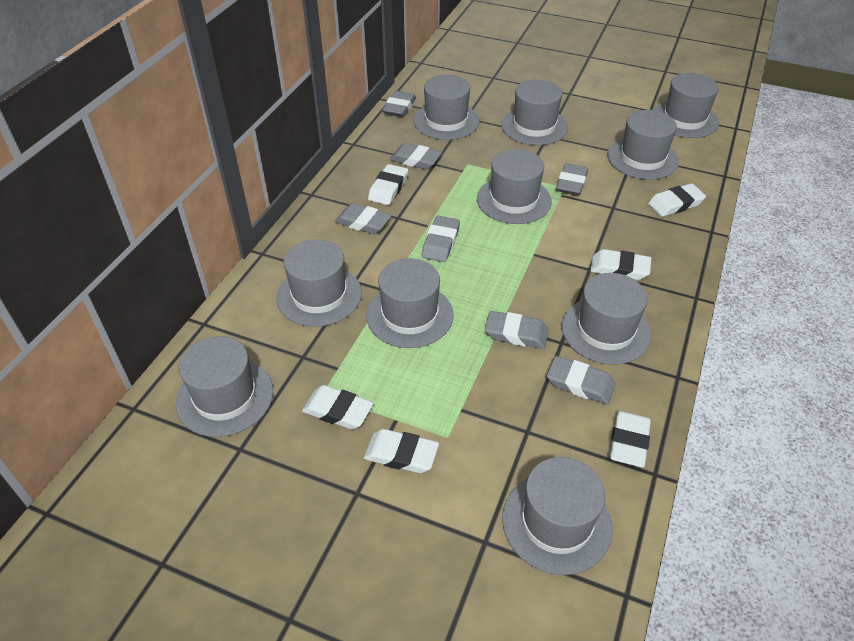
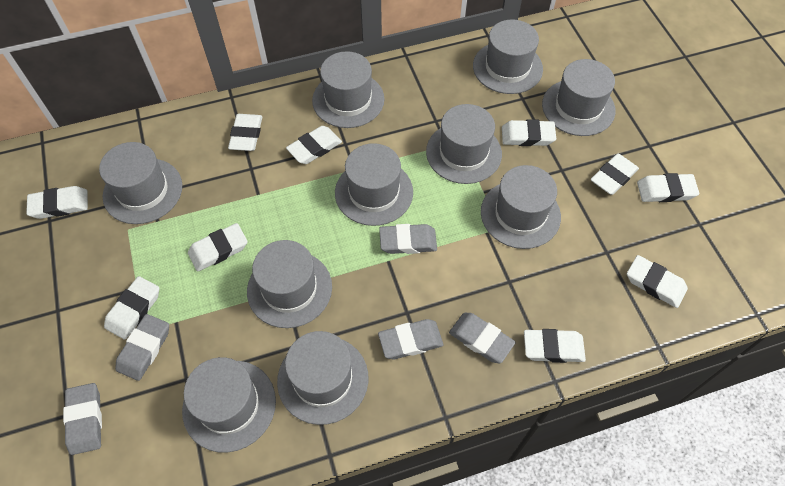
grey eraser: 7 -> 5
white eraser: 6 -> 10

